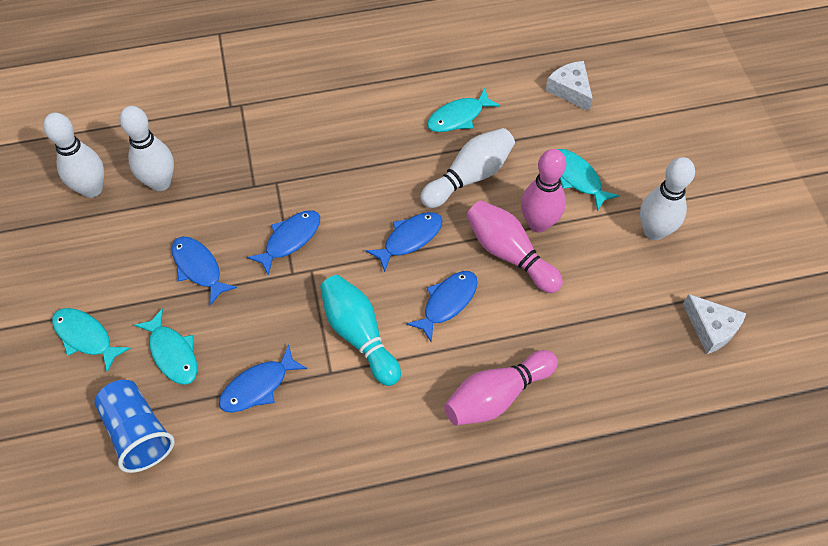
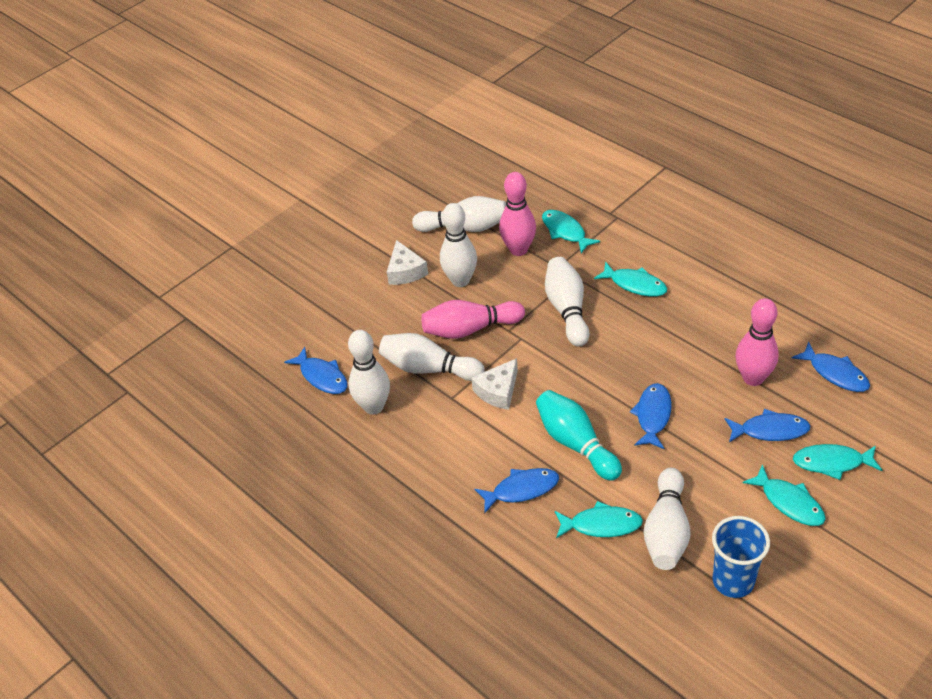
turquoise fish: 4 -> 5
white bowling pin: 4 -> 6

